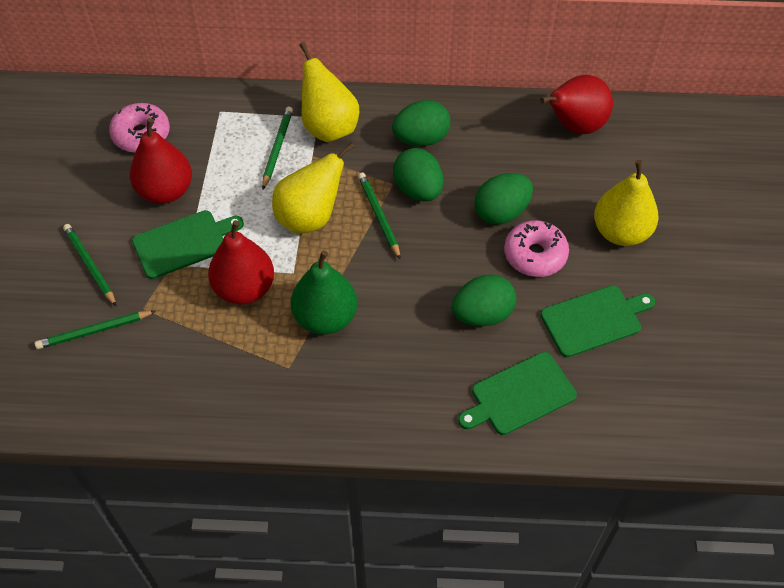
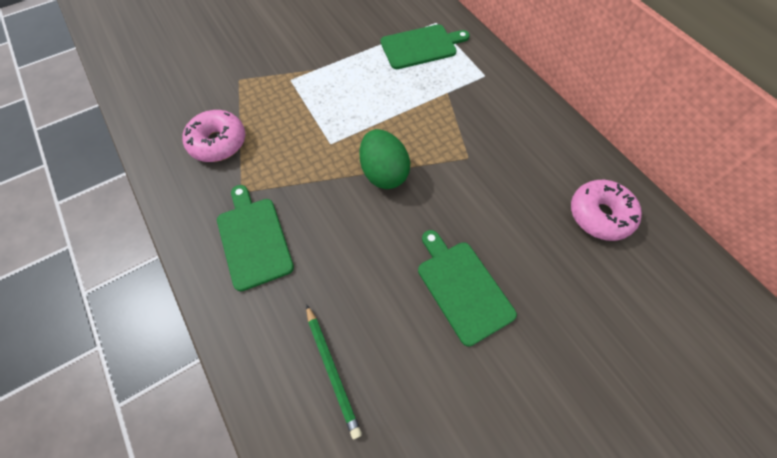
green egg: 4 -> 1
green pear: 1 -> 0
green pencil: 4 -> 1
red pear: 3 -> 0
yellow pear: 3 -> 0

